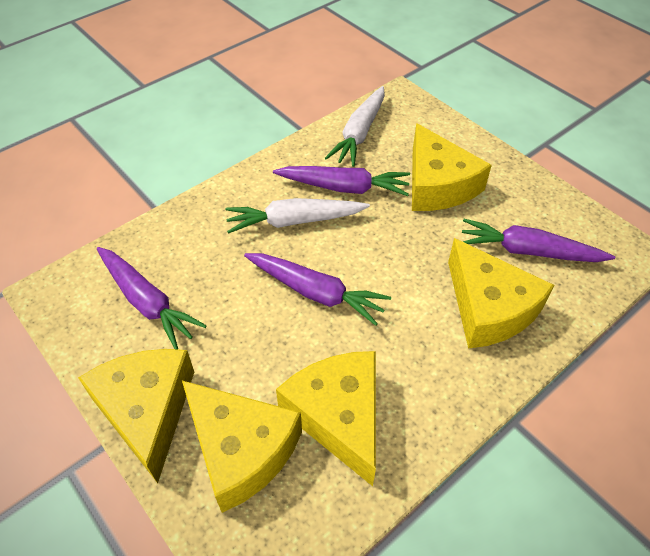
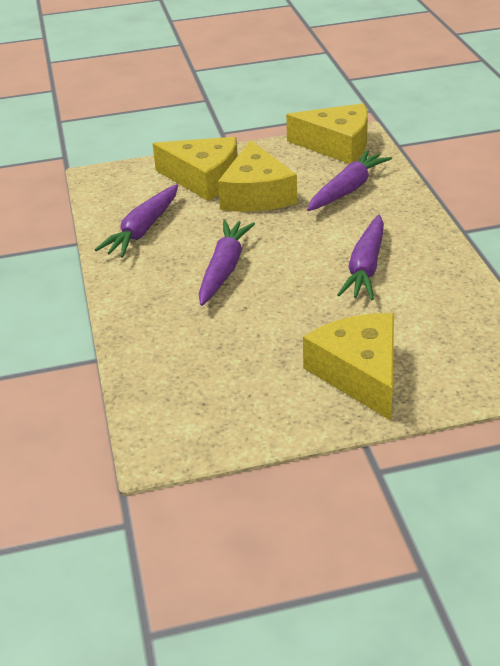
white carrot: 2 -> 0
yellow cheese: 5 -> 4

